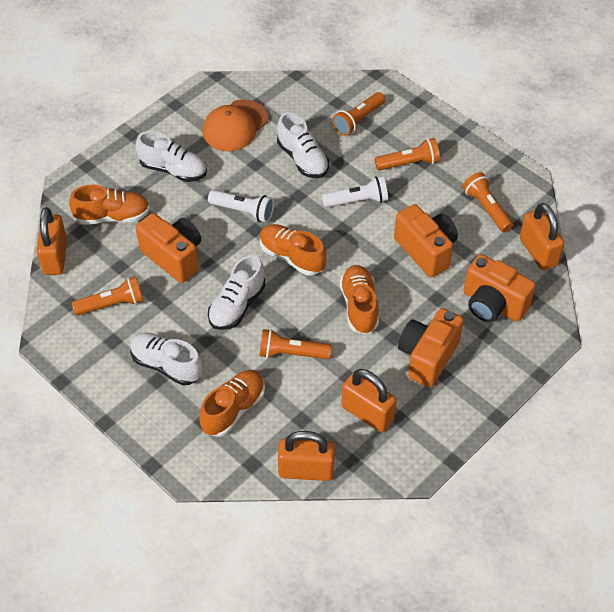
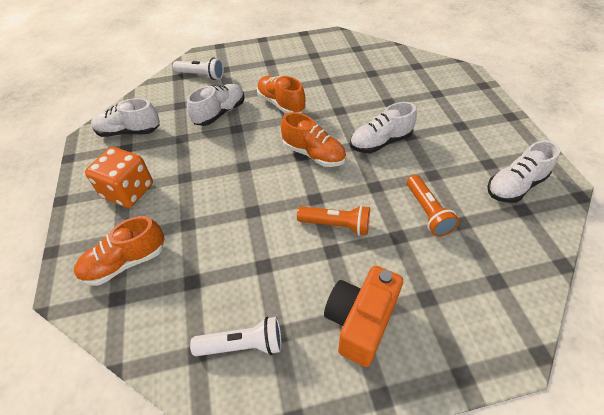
orange camera: 4 -> 1
orange cap: 1 -> 0
orange dice: 0 -> 1
orange flashlight: 5 -> 2
orange padlock: 4 -> 0
orange shoe: 4 -> 3

